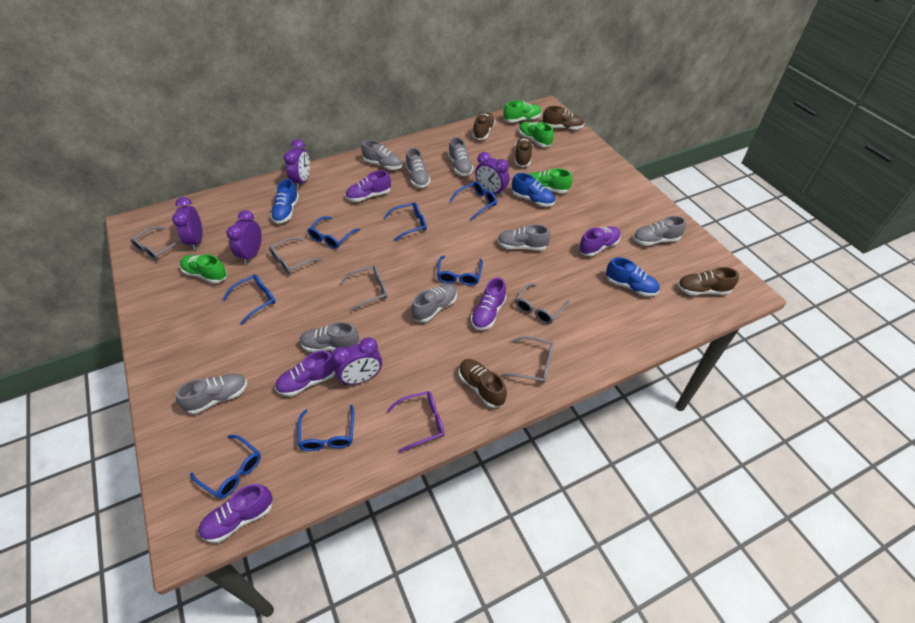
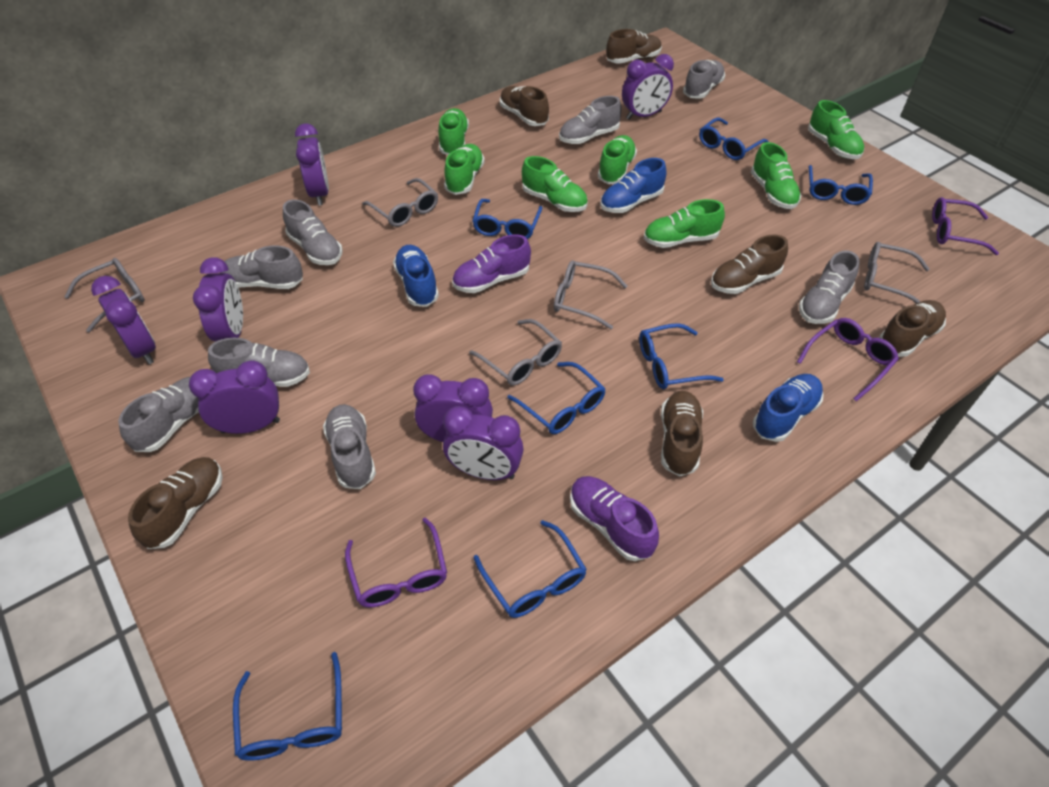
brown shoe: 5 -> 6
green shoe: 4 -> 7
purple clock: 5 -> 7
purple glasses: 1 -> 3
purple shoe: 5 -> 2

